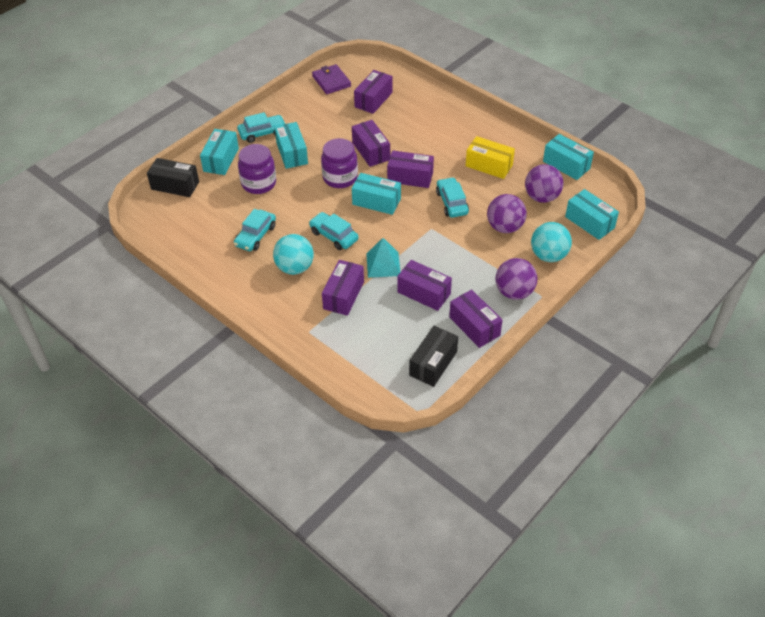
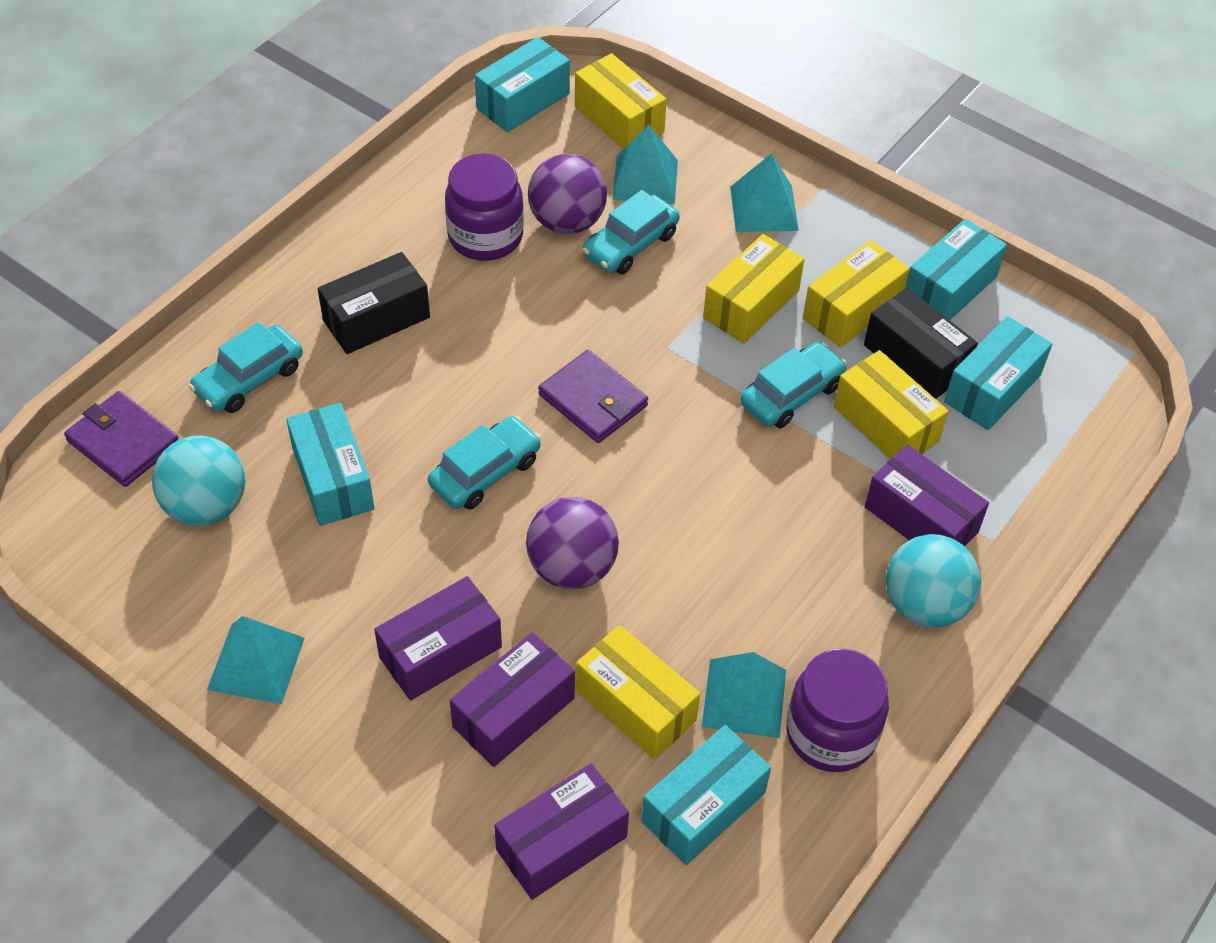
purple ball: 3 -> 2
purple box: 6 -> 4
purple wallet: 1 -> 2
turquoise pyramid: 1 -> 4
yellow box: 1 -> 5

